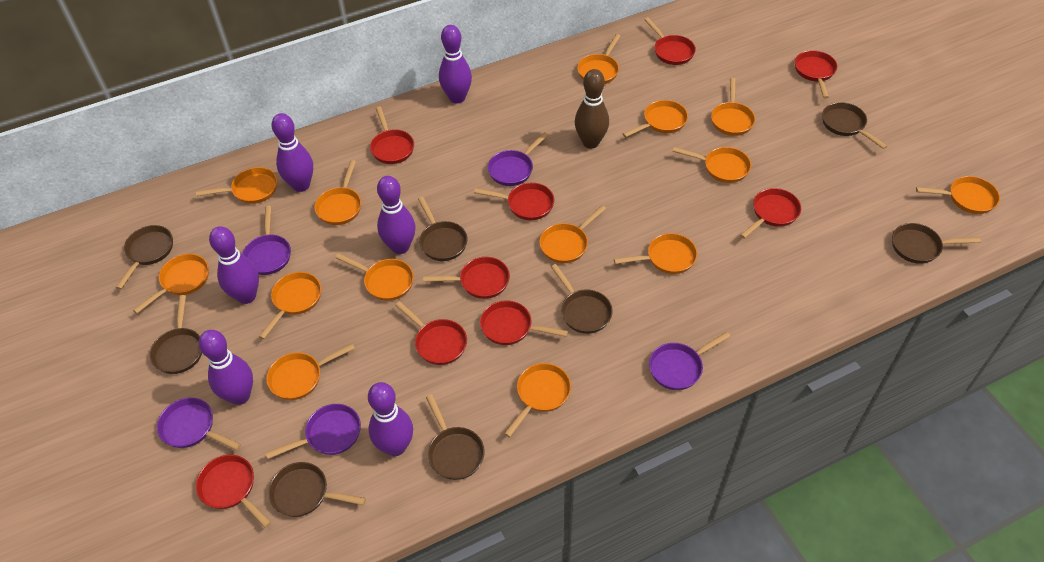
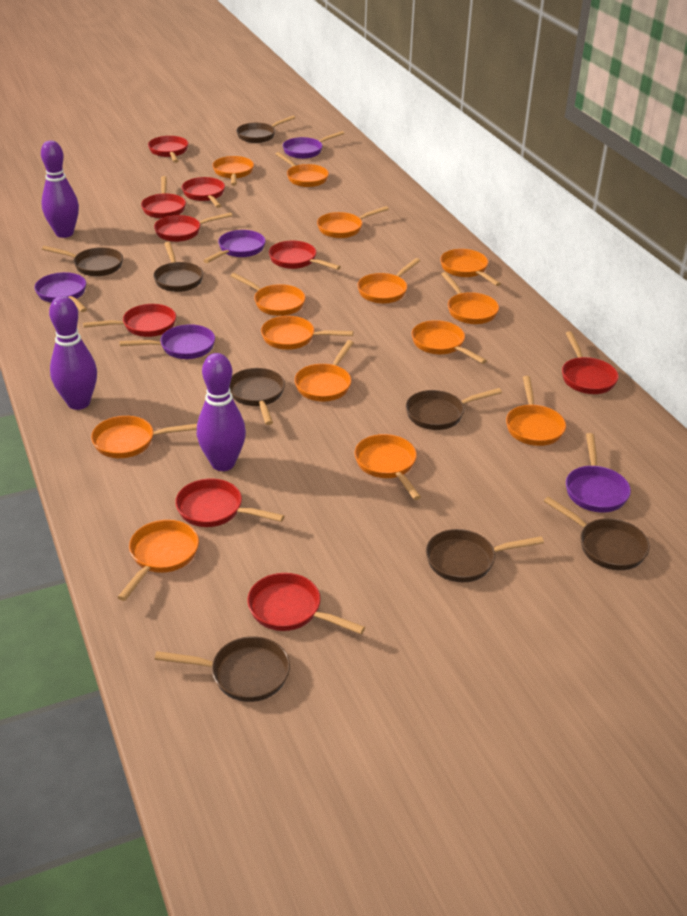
brown bowling pin: 1 -> 0
purple bowling pin: 6 -> 3

